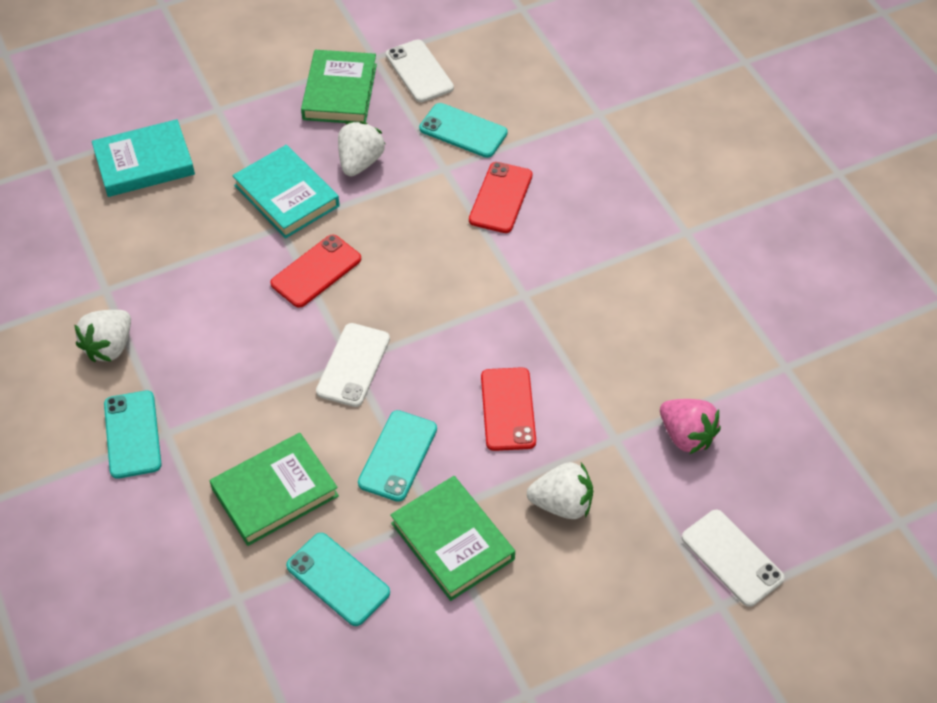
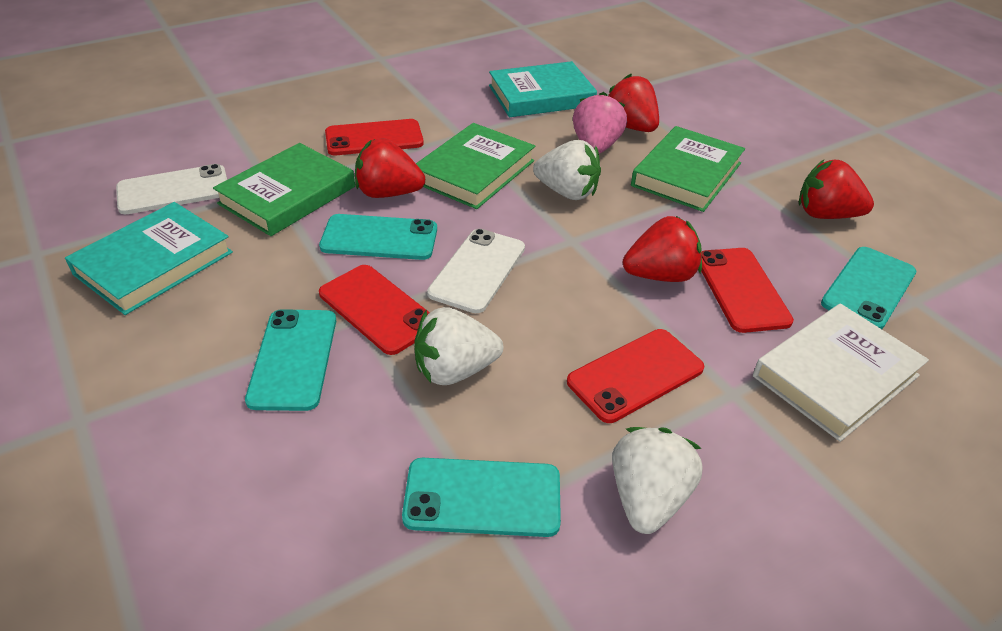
red phone: 3 -> 4
red strawberry: 0 -> 4
white book: 0 -> 1
white phone: 3 -> 2

